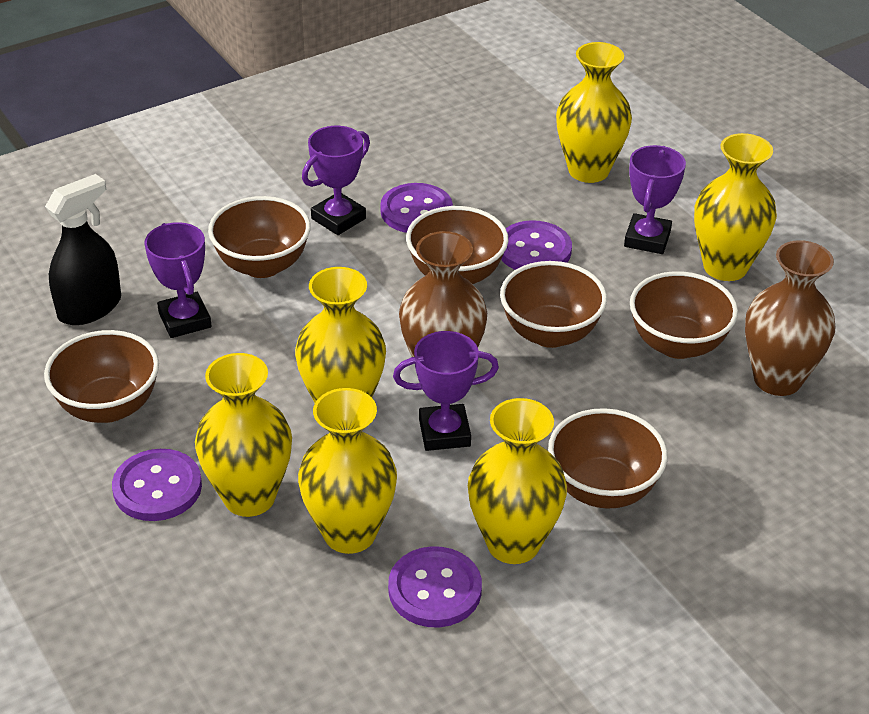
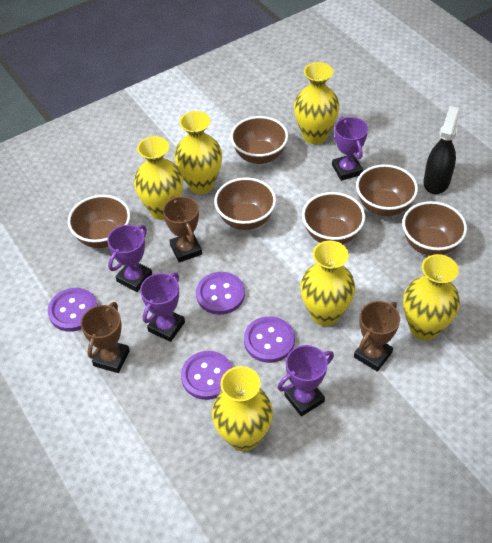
brown trophy: 0 -> 3
brown vase: 2 -> 0

